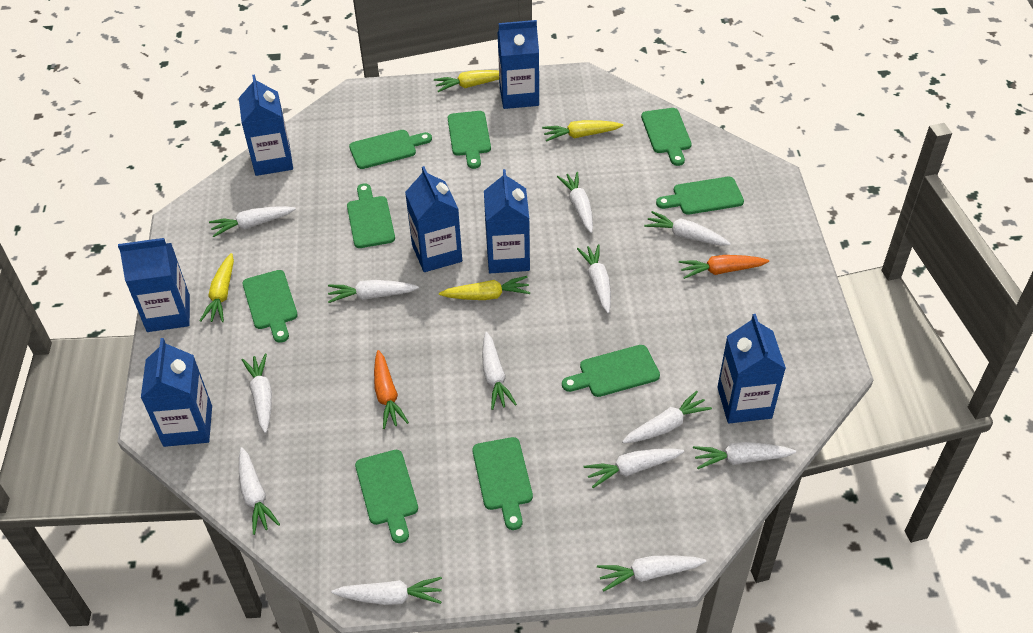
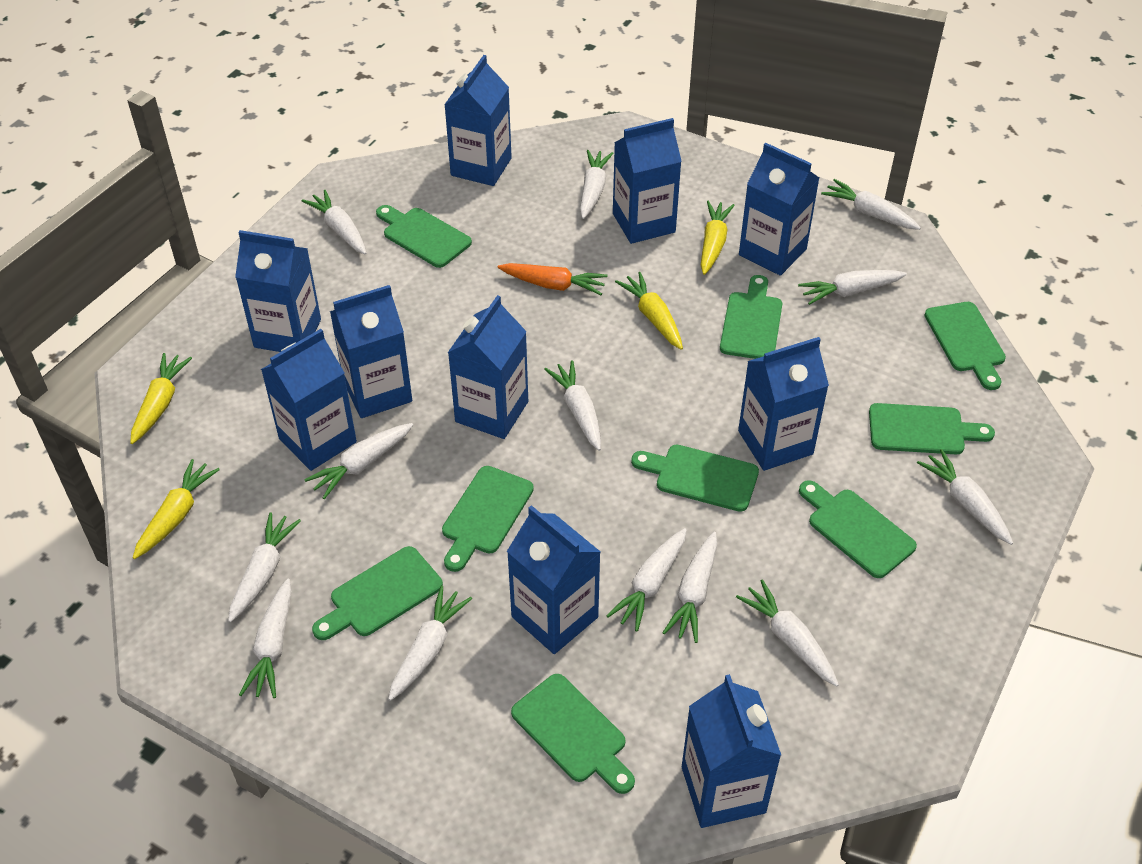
blue carton: 7 -> 10
orange carrot: 2 -> 1

